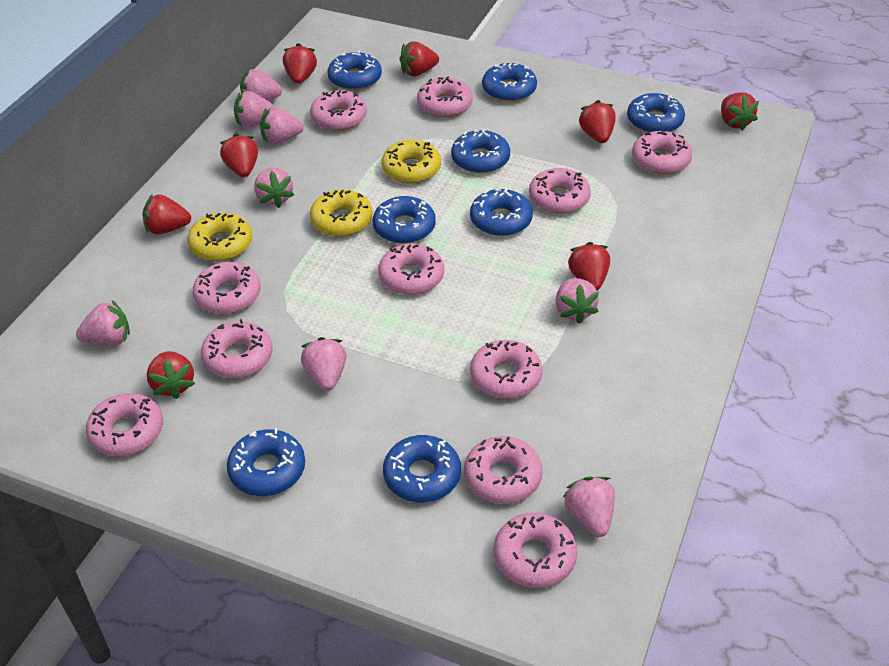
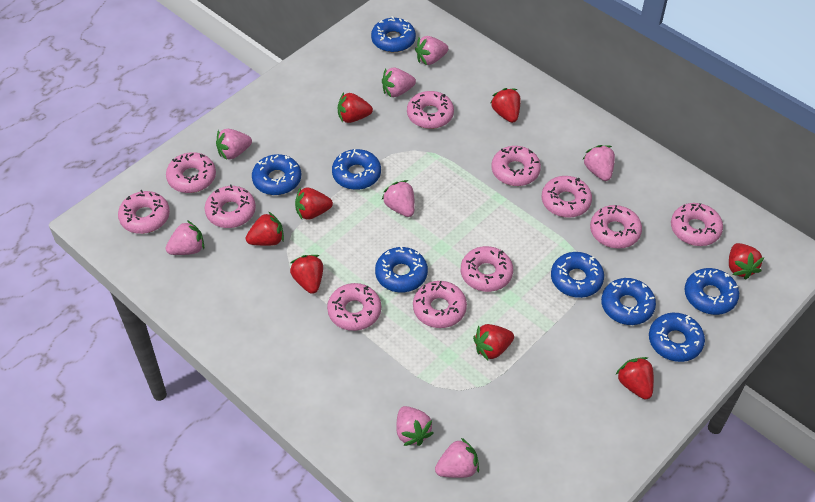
yellow donut: 3 -> 0

